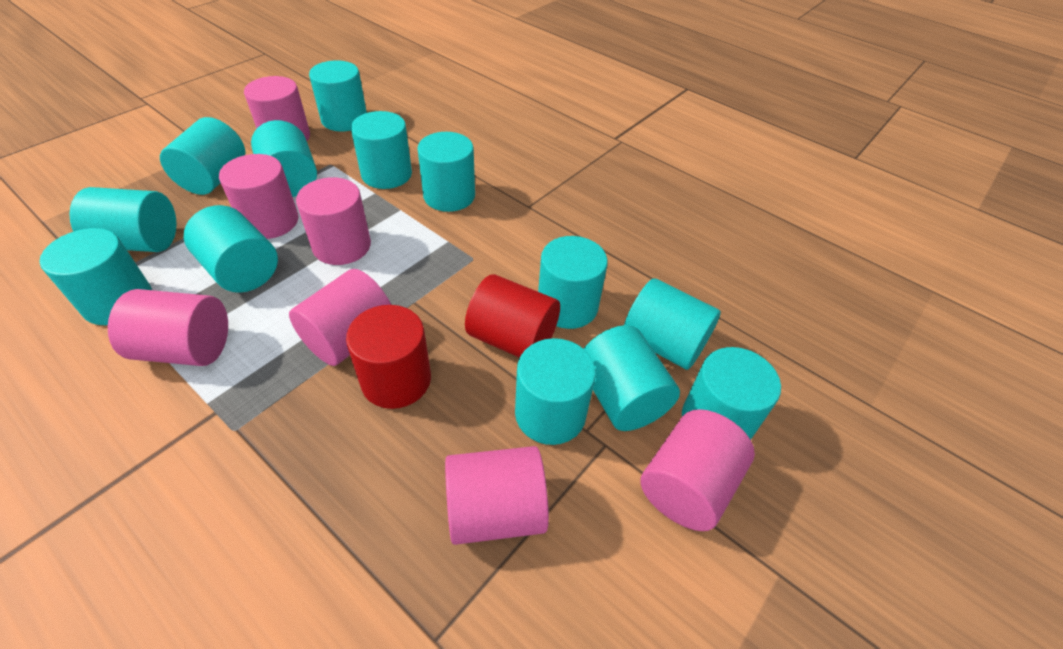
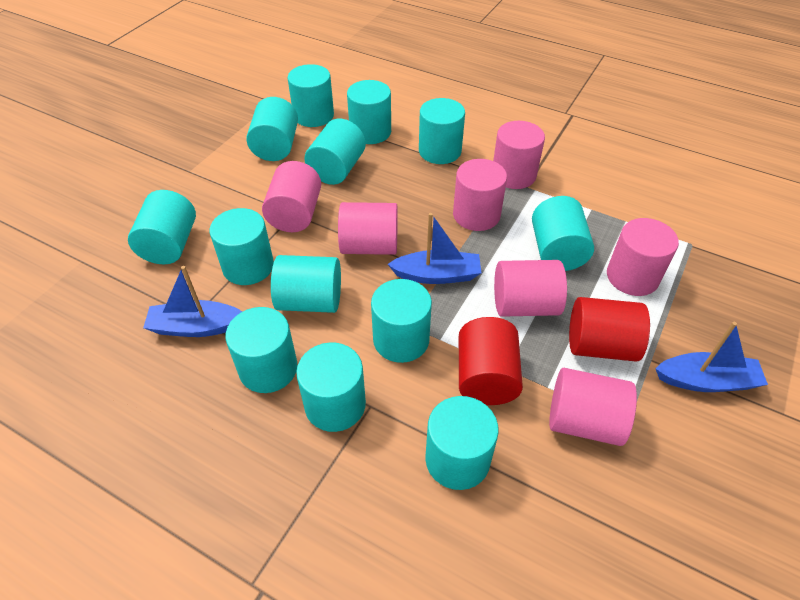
blue boat: 0 -> 3

